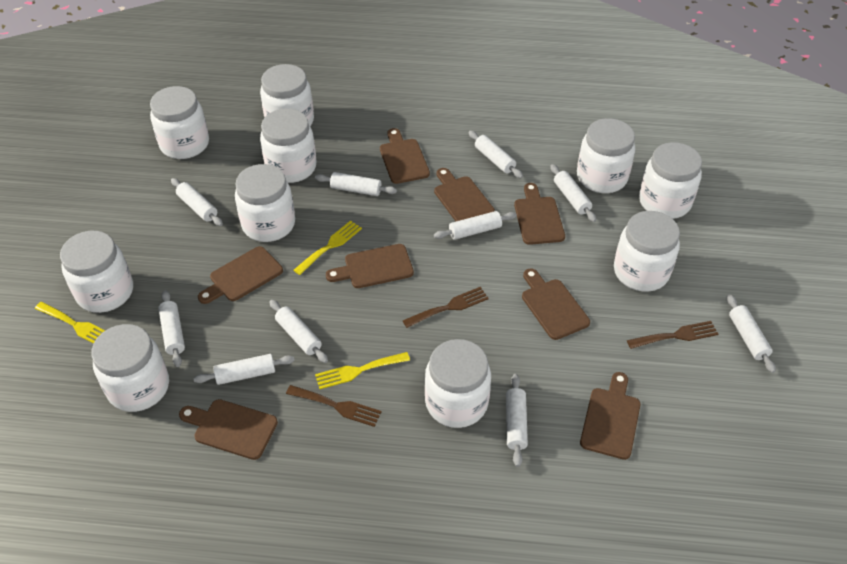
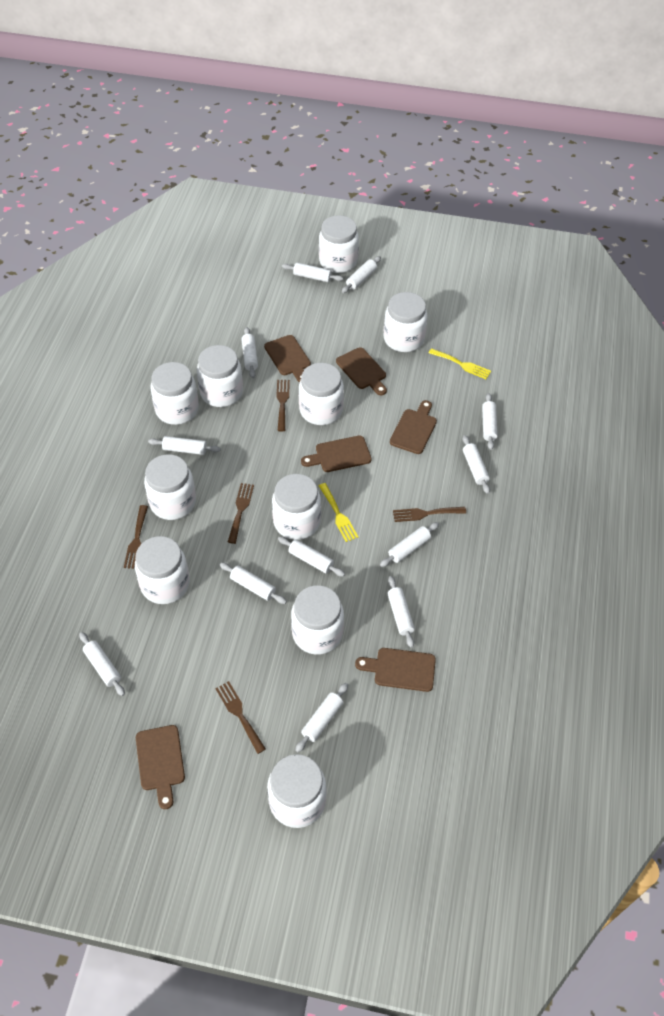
brown cutting board: 8 -> 6
brown fork: 3 -> 5
white rolling pin: 10 -> 12
yellow fork: 3 -> 2

